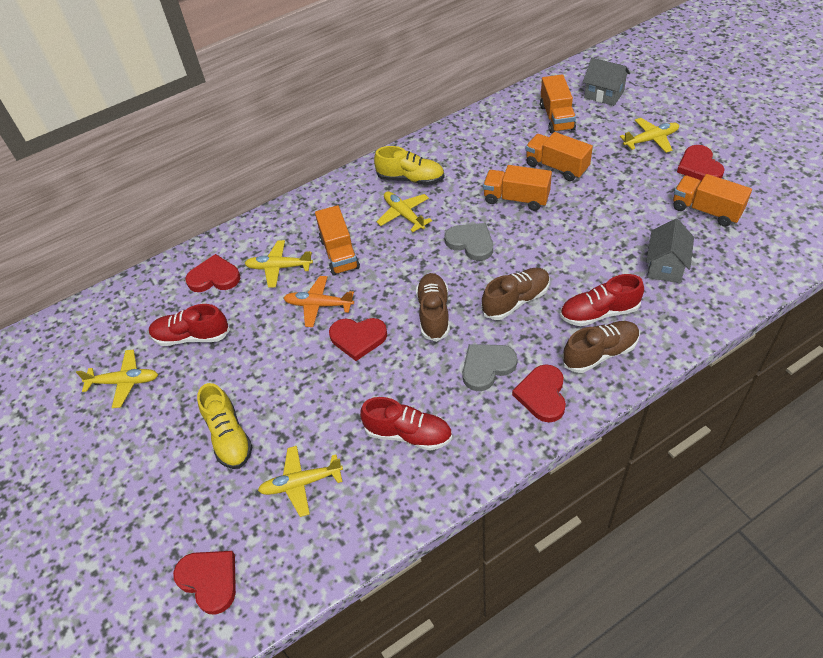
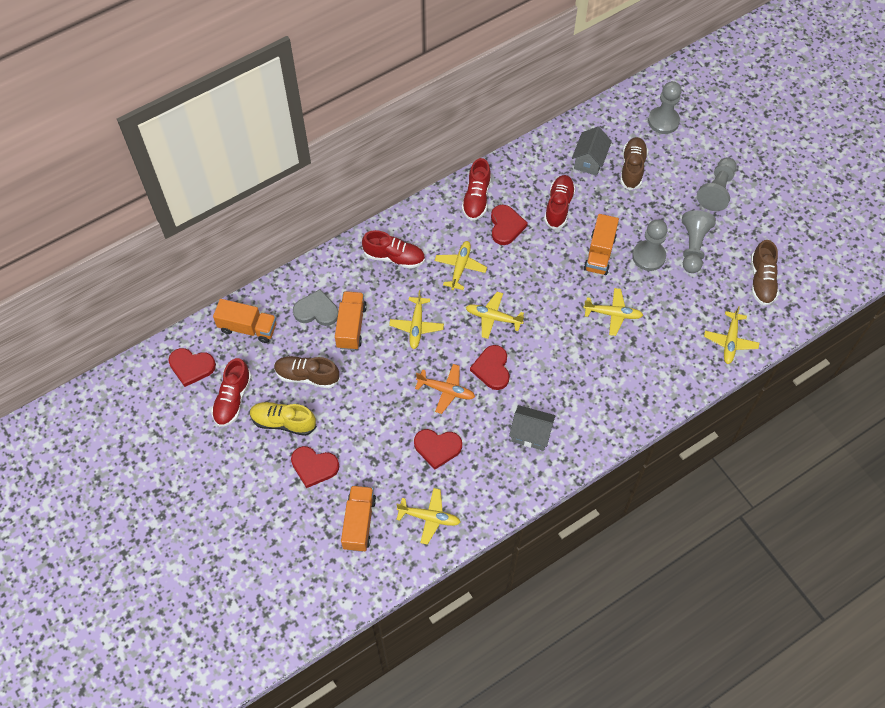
grey heart: 2 -> 1
grey pawn: 0 -> 4
orange truck: 5 -> 4
red shoe: 3 -> 4
yellow plane: 5 -> 6
yellow shoe: 2 -> 1

